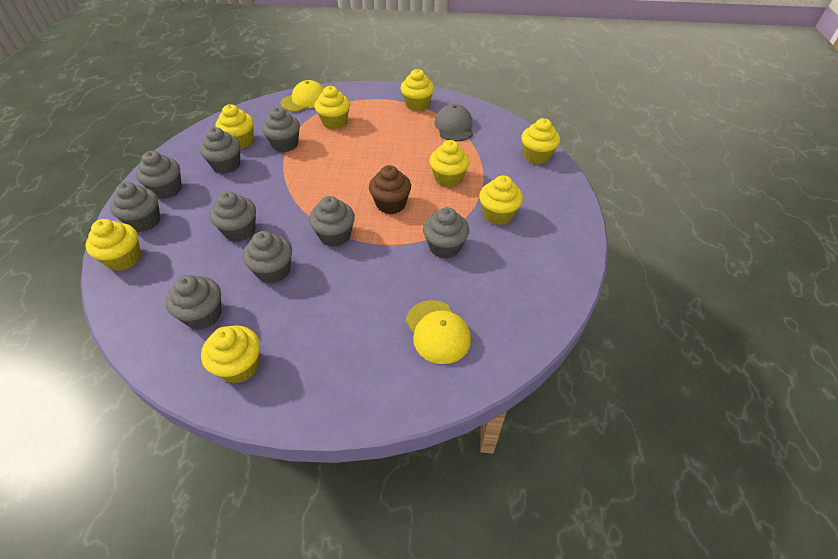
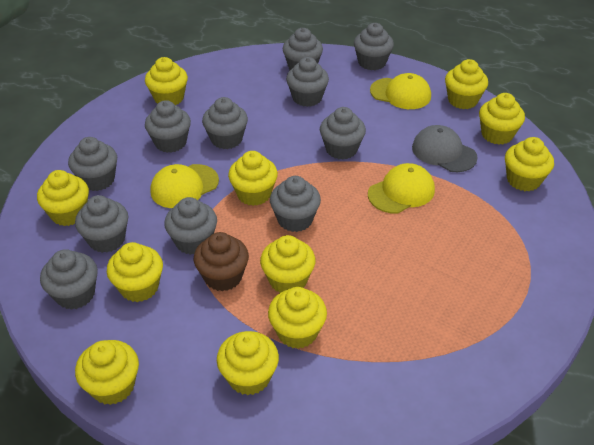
grey cupcake: 9 -> 11
yellow cap: 2 -> 3
yellow cupcake: 8 -> 11

